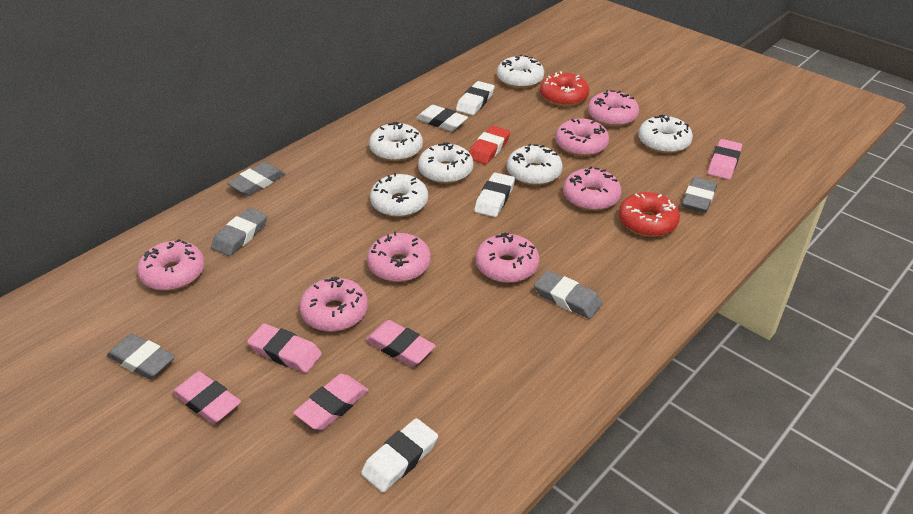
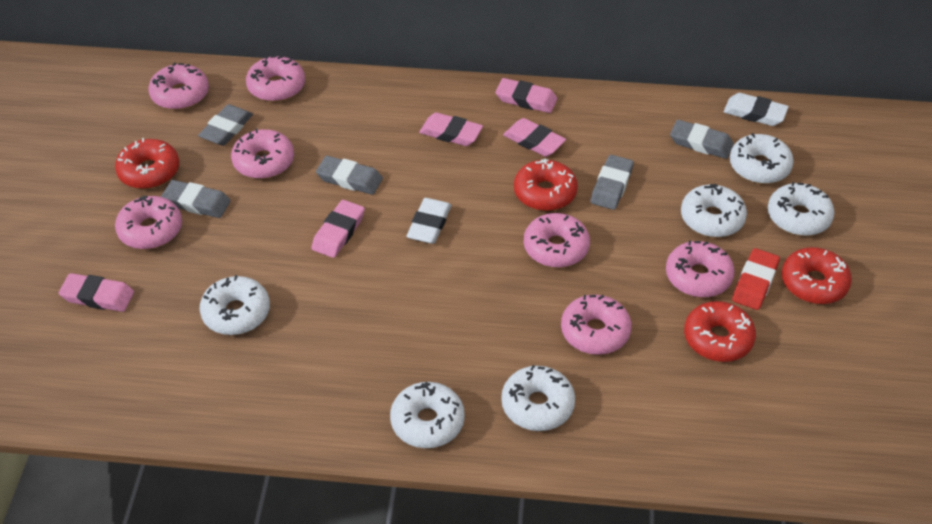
red donut: 2 -> 4
white eraser: 4 -> 2

